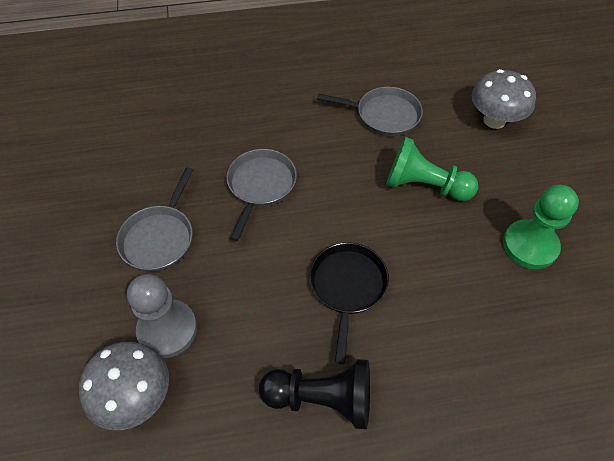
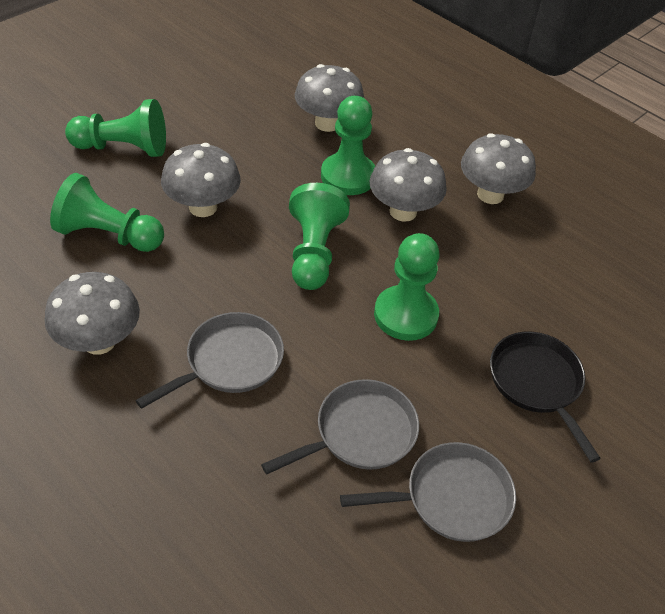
black pawn: 1 -> 0
green pawn: 2 -> 5
grey mushroom: 2 -> 5
grey pawn: 1 -> 0

